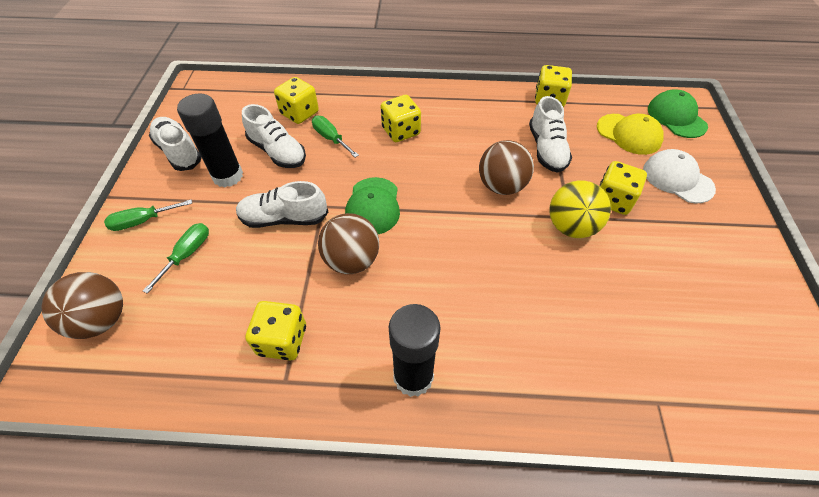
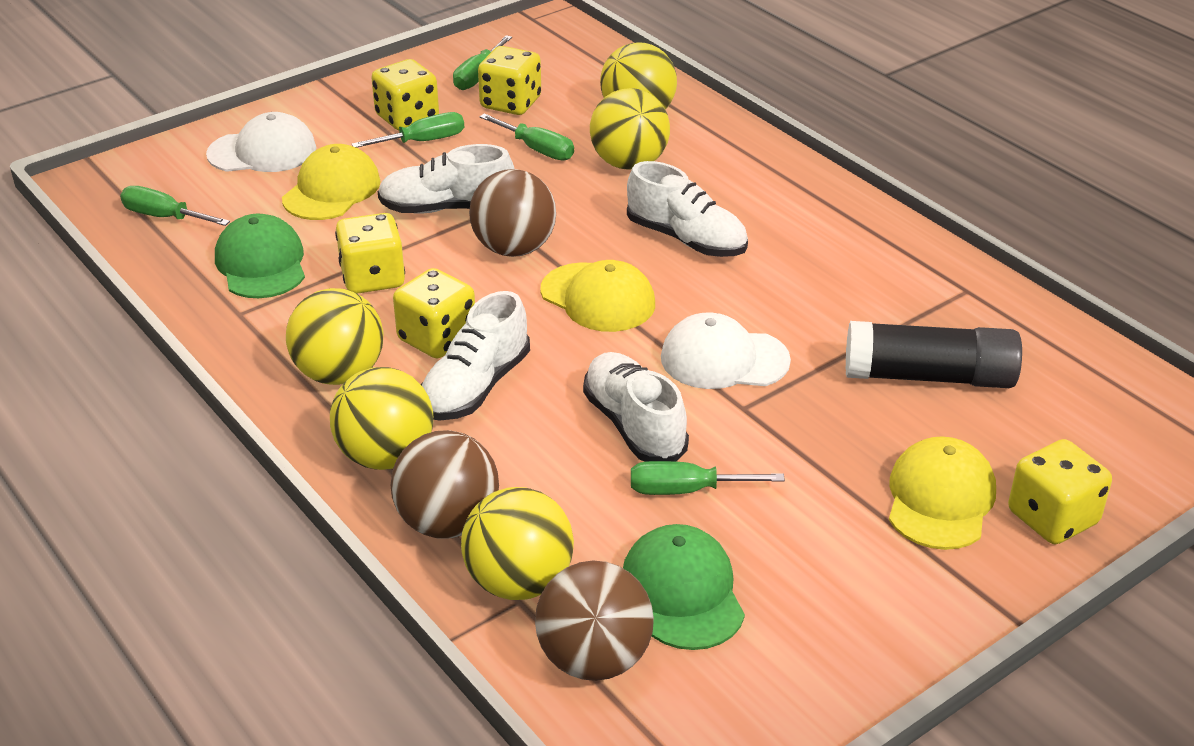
black glue stick: 2 -> 1
green screwdriver: 3 -> 5
white cap: 1 -> 2
yellow ball: 1 -> 5
yellow cap: 1 -> 3

